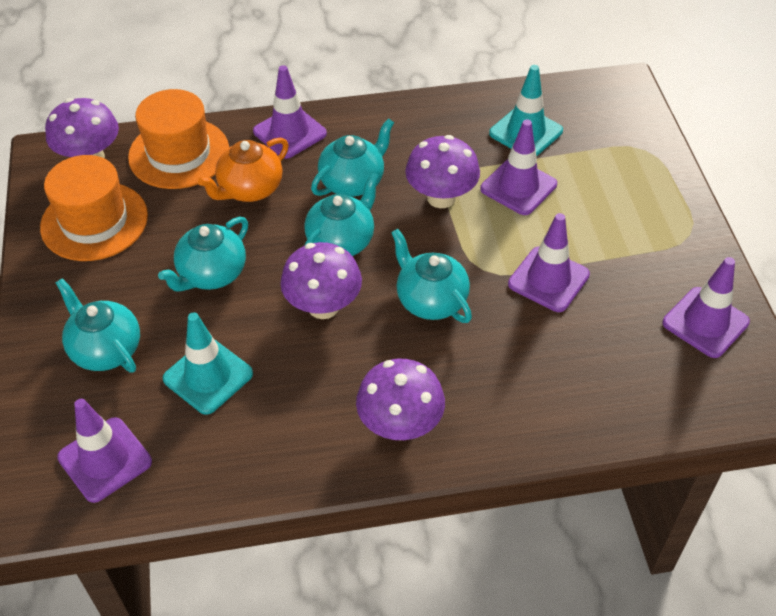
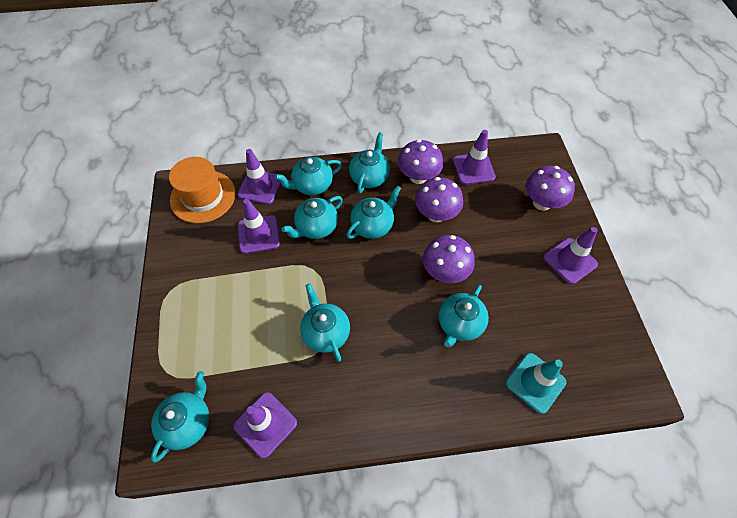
orange hat: 2 -> 1
orange teapot: 1 -> 0
turquoise teapot: 5 -> 7
turquoise traffic cone: 2 -> 1

